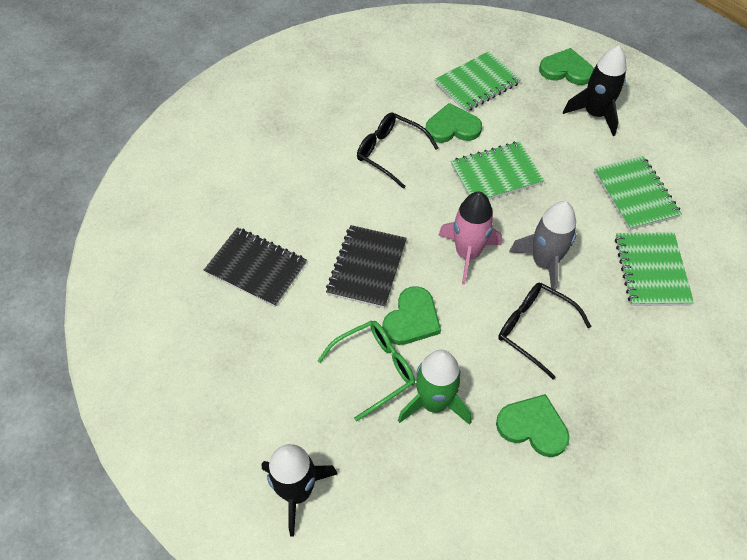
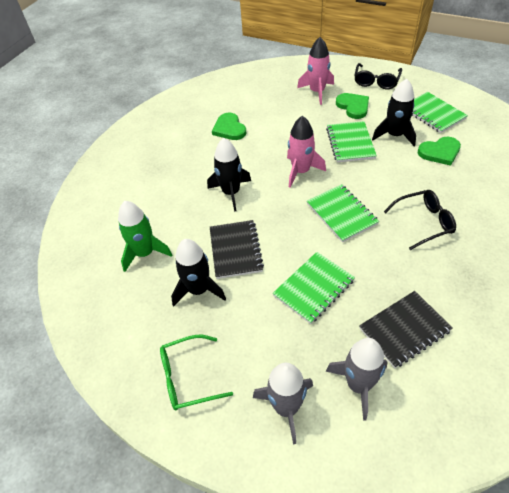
black rocket: 2 -> 3
green heart: 4 -> 3
grey rocket: 1 -> 2
pink rocket: 1 -> 2

